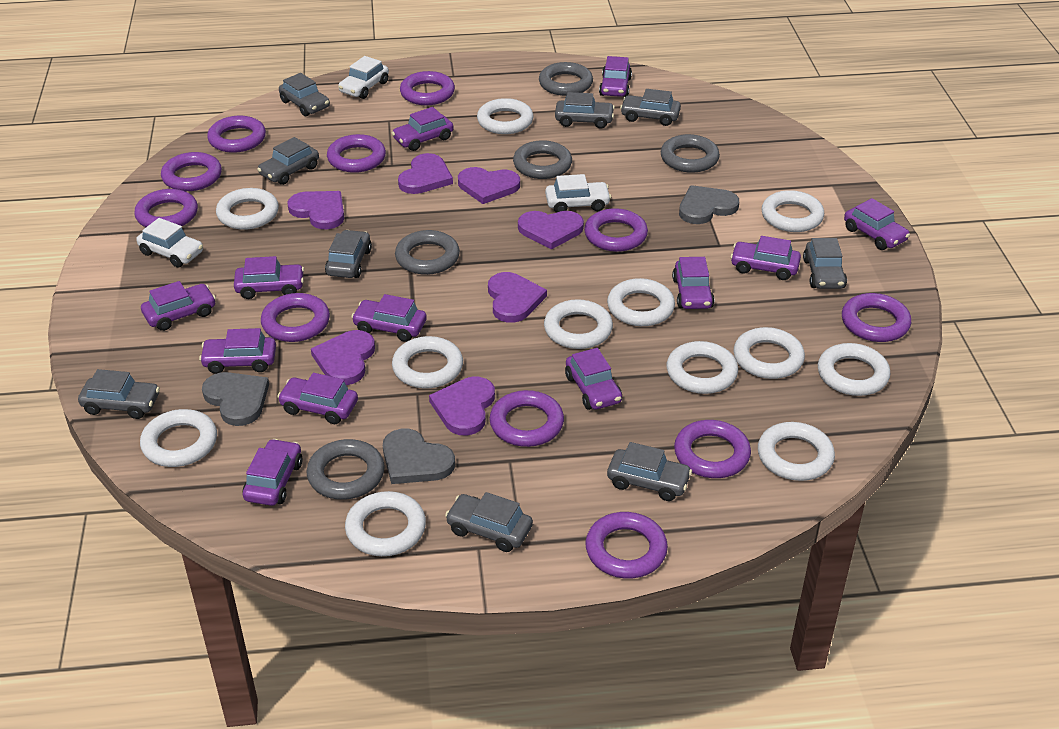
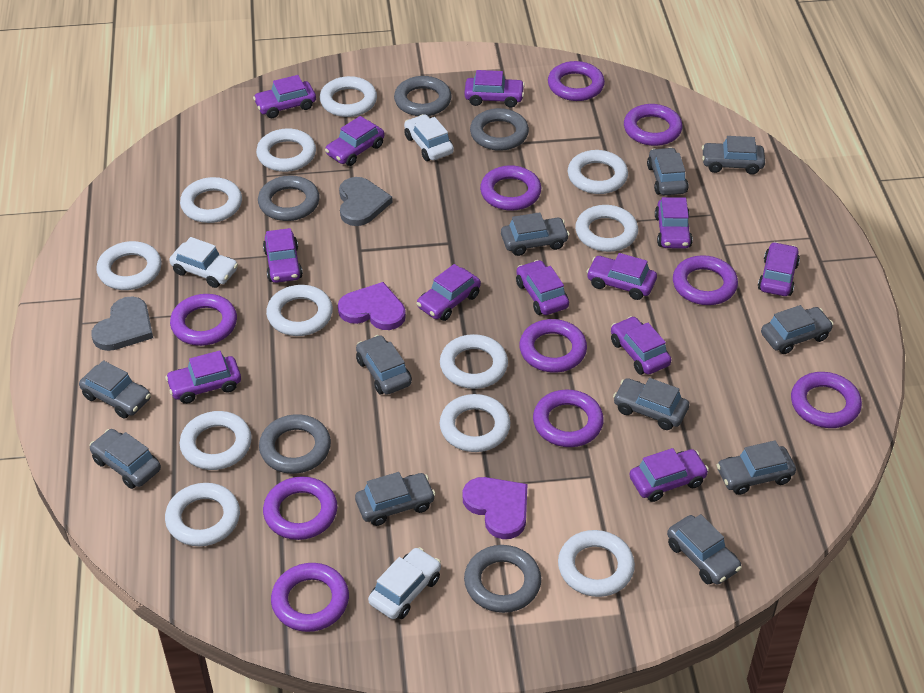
grey car: 9 -> 11
grey heart: 3 -> 2
purple heart: 7 -> 2
purple ring: 11 -> 10

